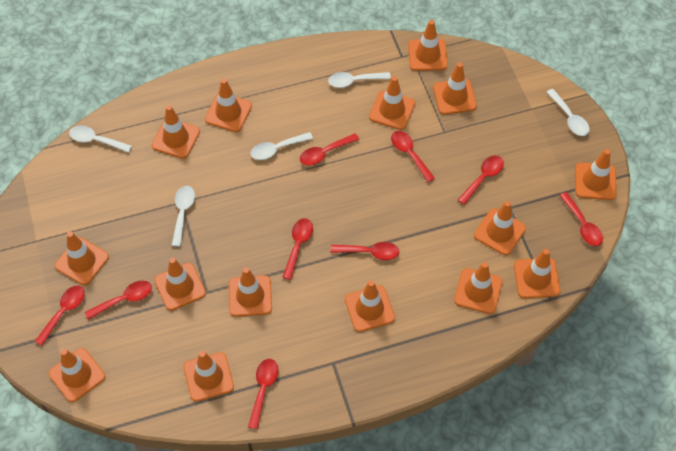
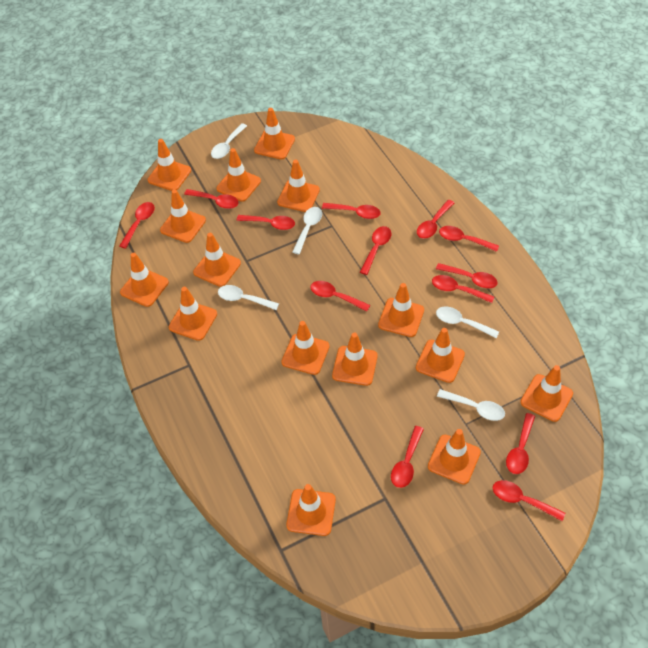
red spoon: 9 -> 13

